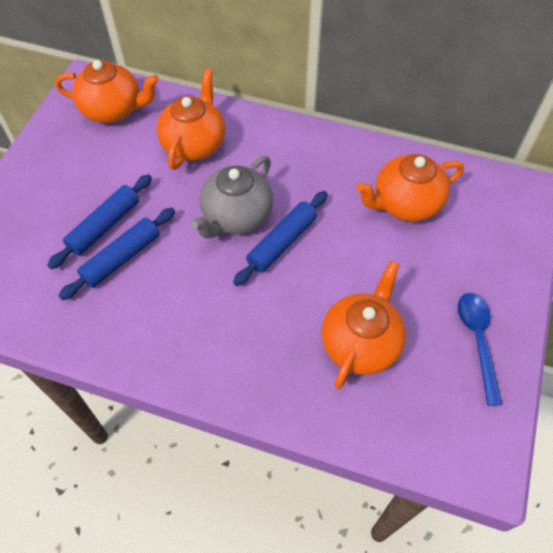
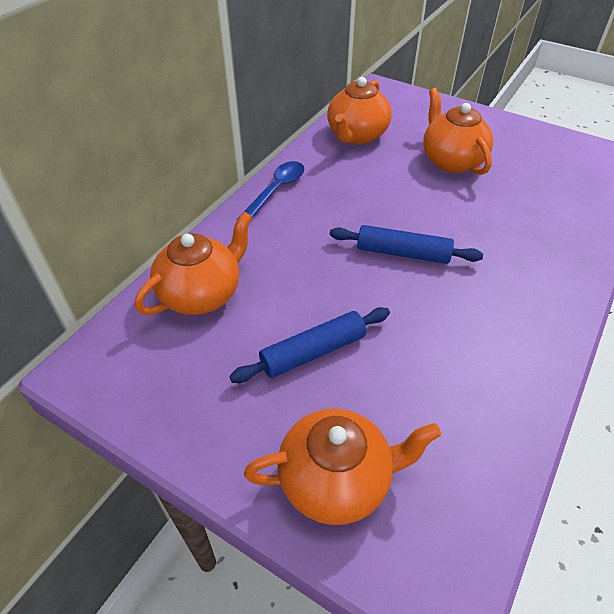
blue rolling pin: 3 -> 2
grey teapot: 1 -> 0

